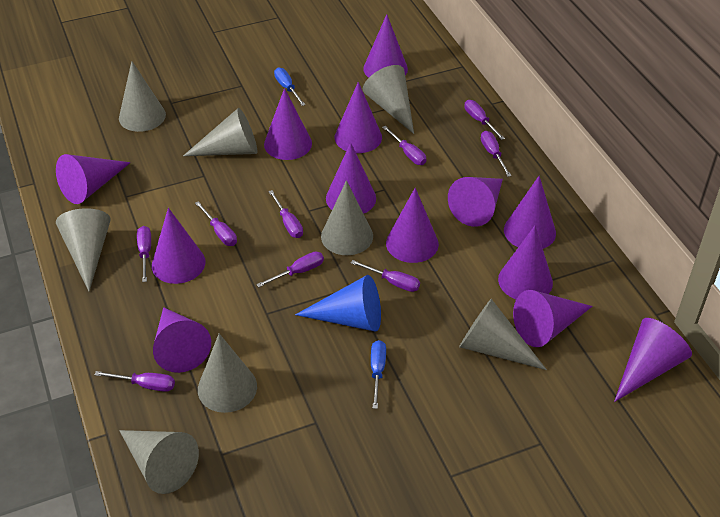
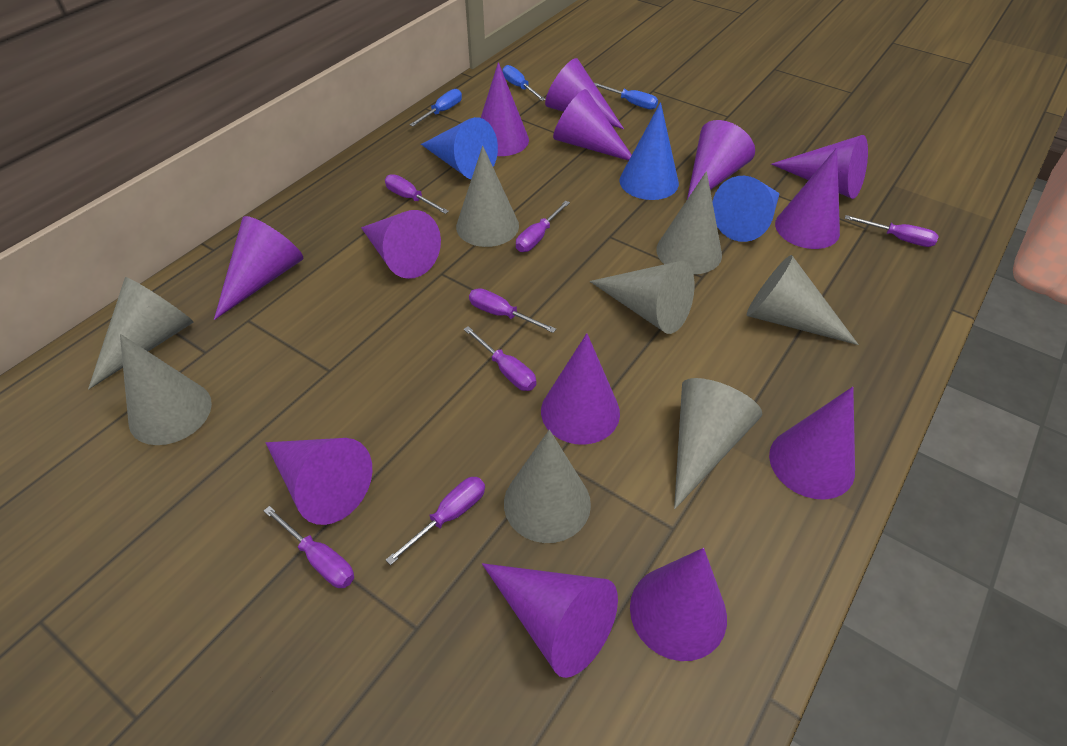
blue cone: 1 -> 3
blue screwdriver: 2 -> 3
purple screwdriver: 9 -> 7

